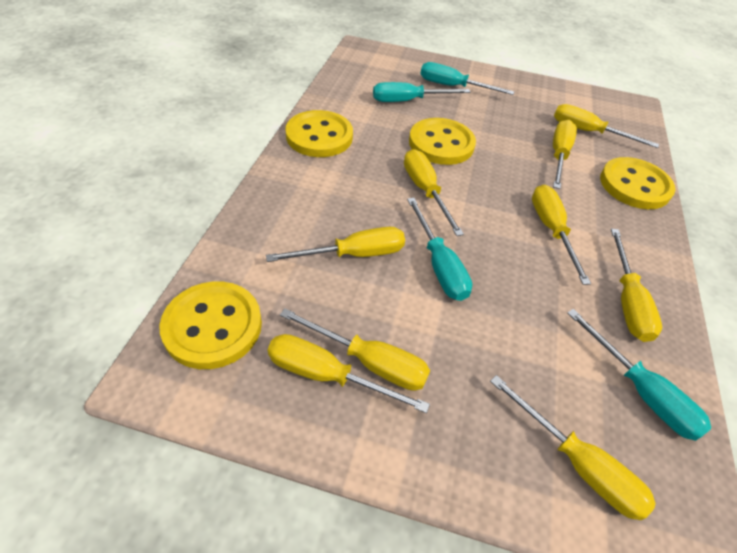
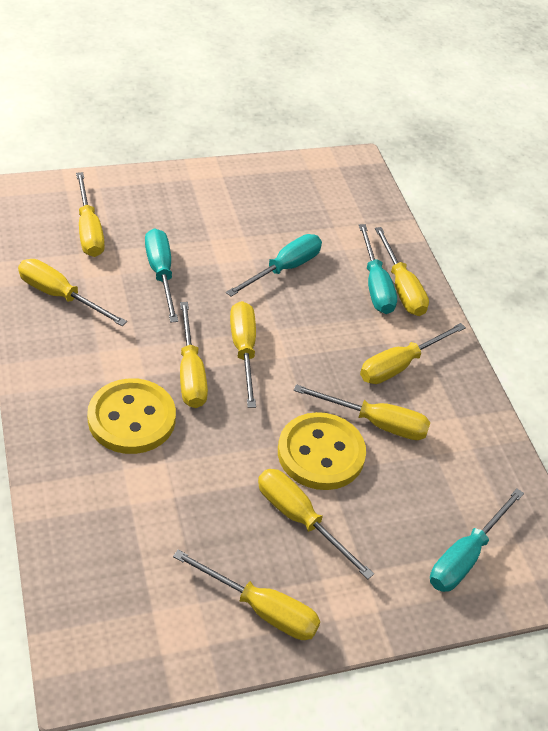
yellow button: 4 -> 2

